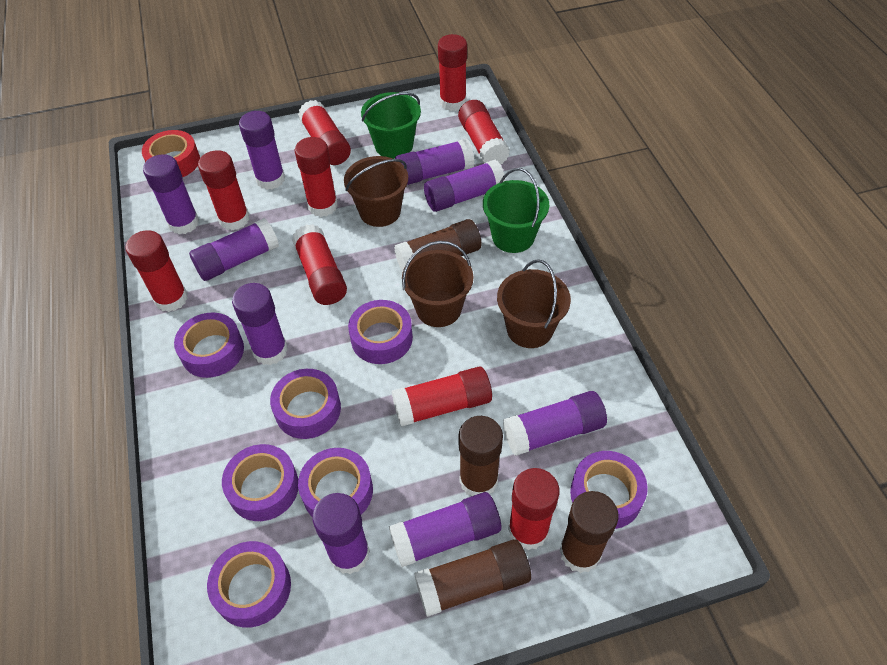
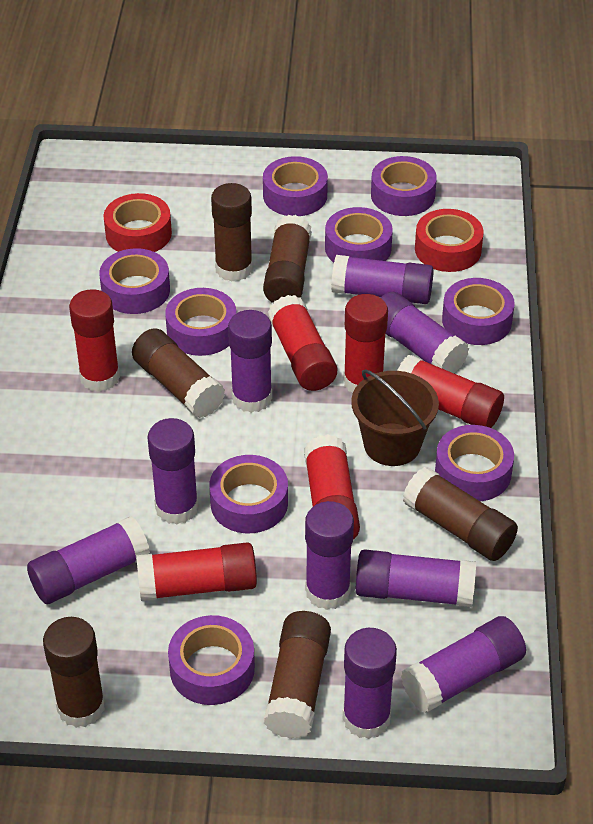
brown bucket: 3 -> 1
brown glue stick: 4 -> 6
green bucket: 2 -> 0
purple tape: 7 -> 9
red glue stick: 9 -> 6
red tape: 1 -> 2

